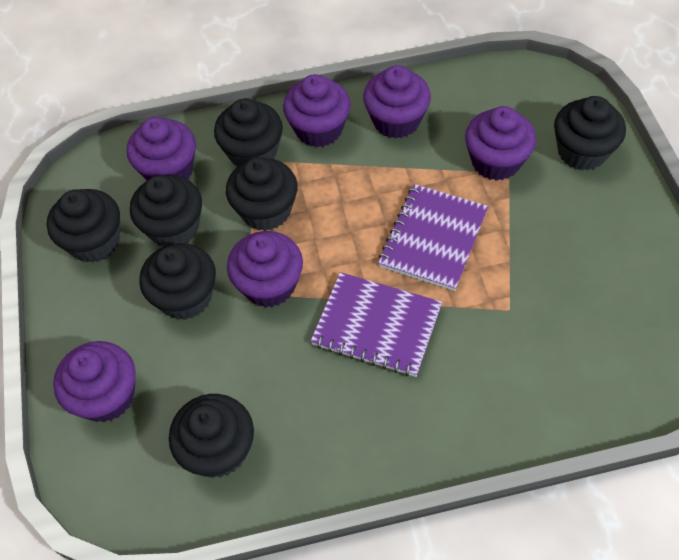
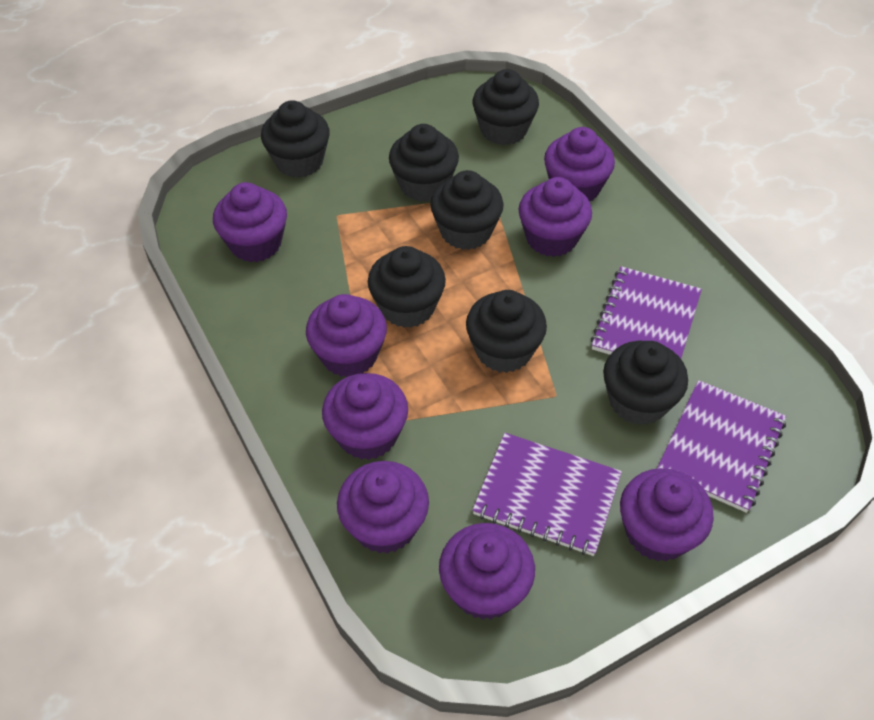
purple cupcake: 6 -> 8
purple notebook: 2 -> 3

